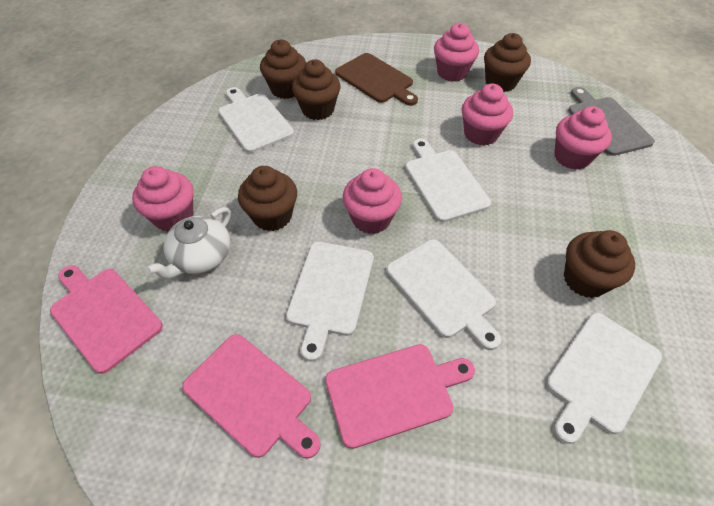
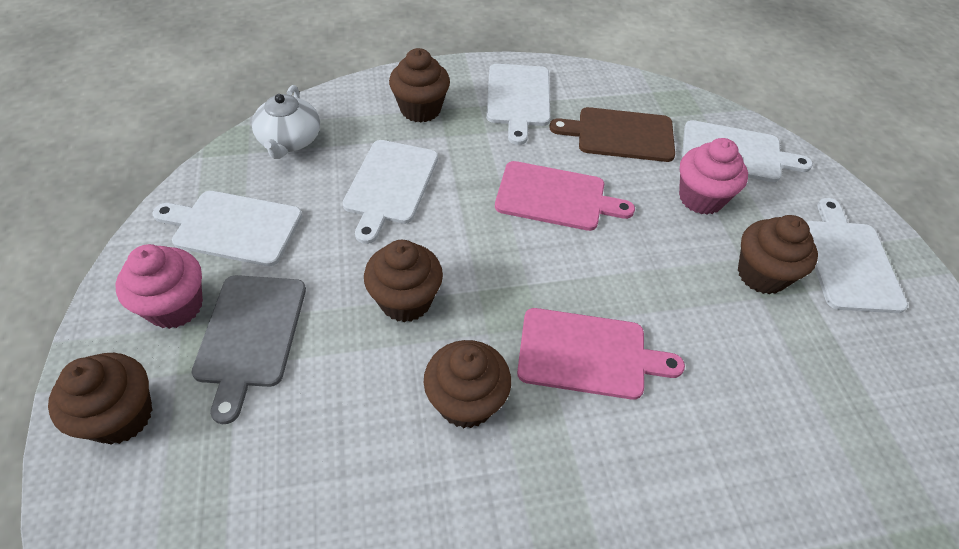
pink cupcake: 5 -> 2
pink cutting board: 3 -> 2

